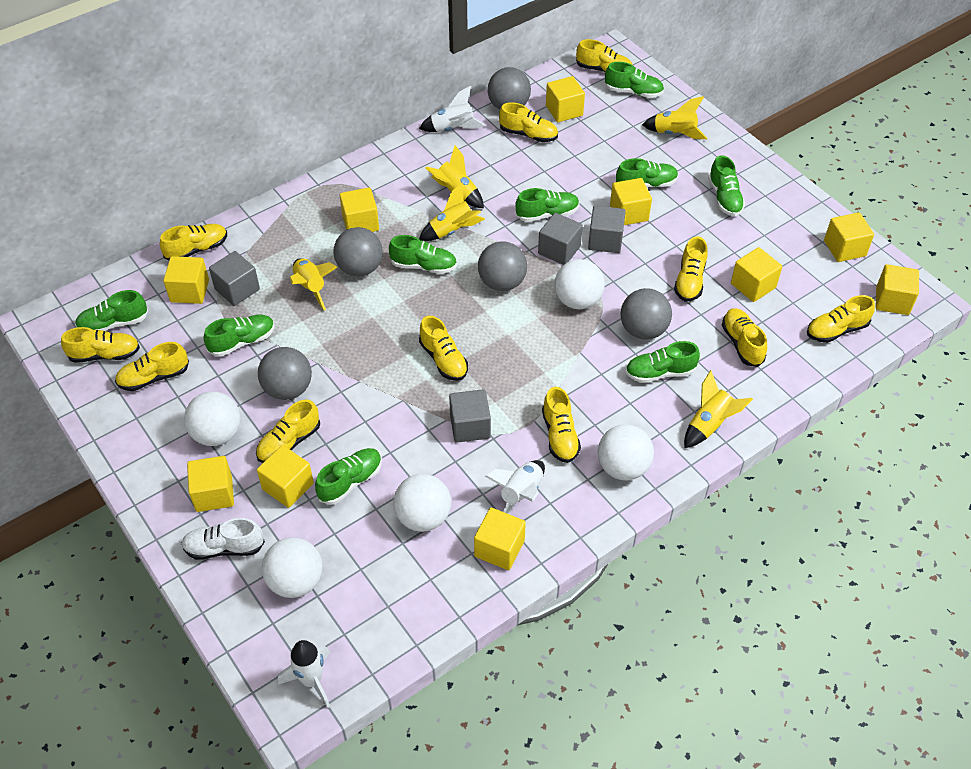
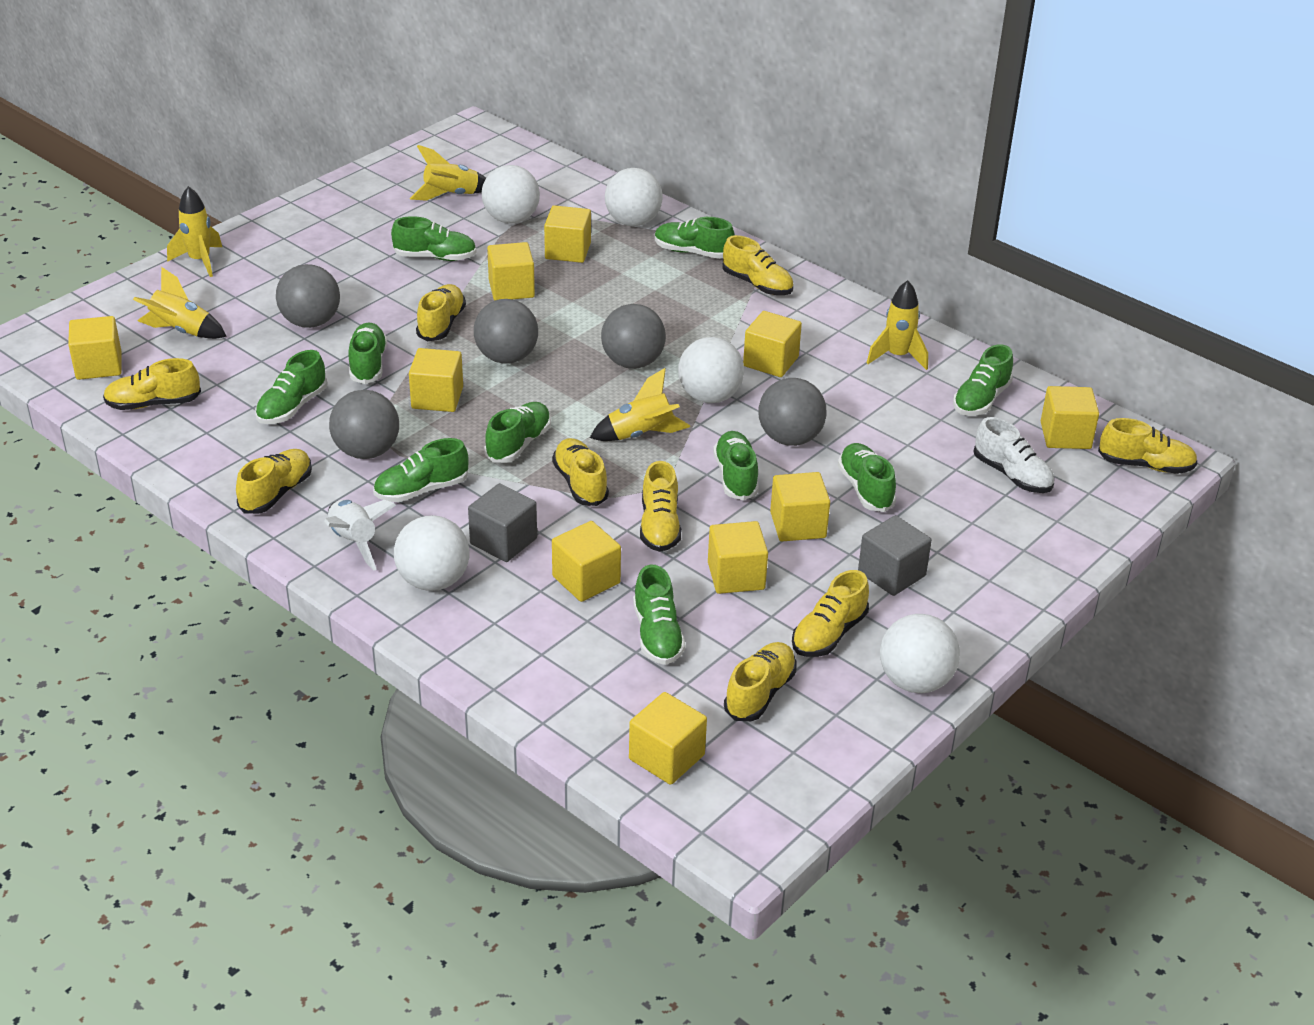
green shoe: 9 -> 10
grey cube: 4 -> 2
white rocket: 3 -> 1
yellow shoe: 11 -> 9

